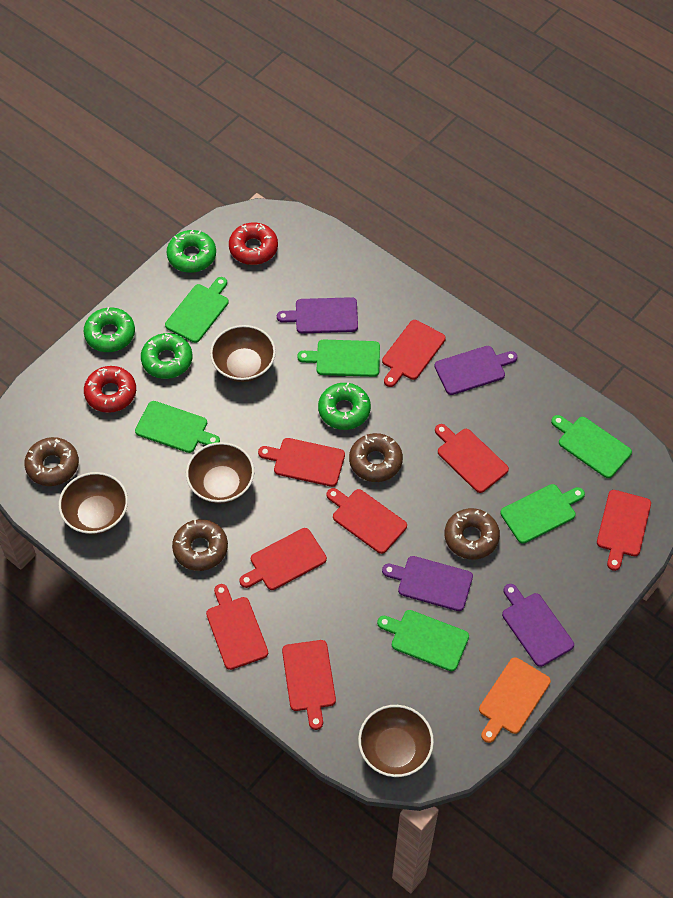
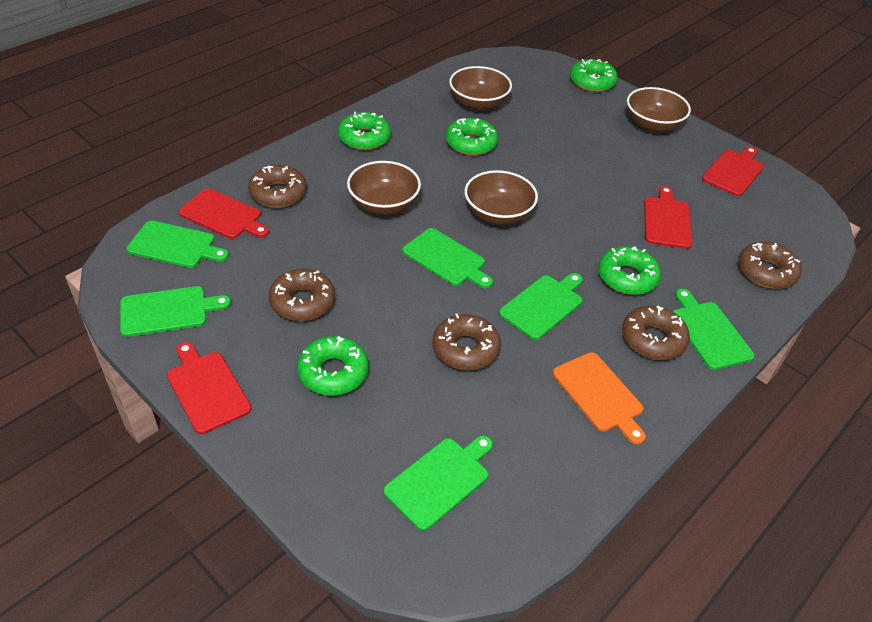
brown donut: 4 -> 5
green donut: 4 -> 5
purple cutting board: 4 -> 0
red cutting board: 8 -> 4
red donut: 2 -> 0

